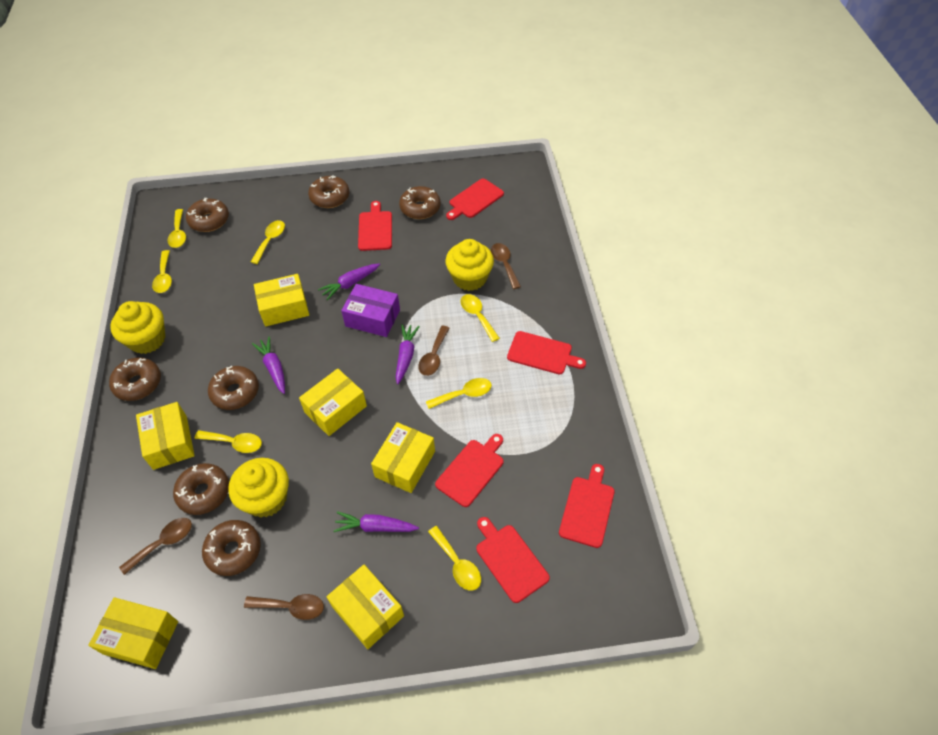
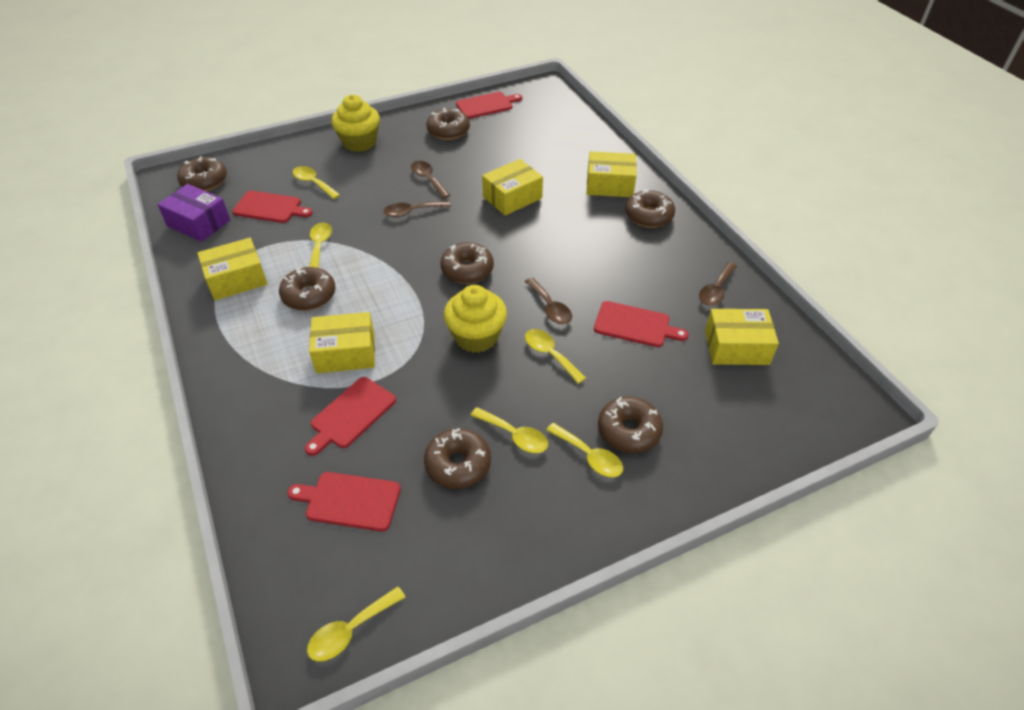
purple carrot: 4 -> 0
red cutting board: 6 -> 5
yellow box: 6 -> 5
yellow cupcake: 3 -> 2
yellow spoon: 7 -> 6

